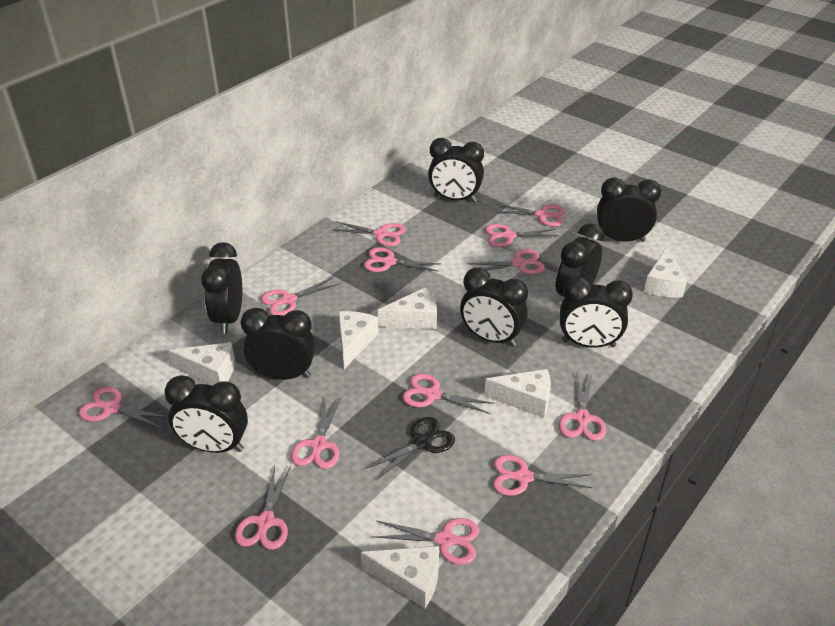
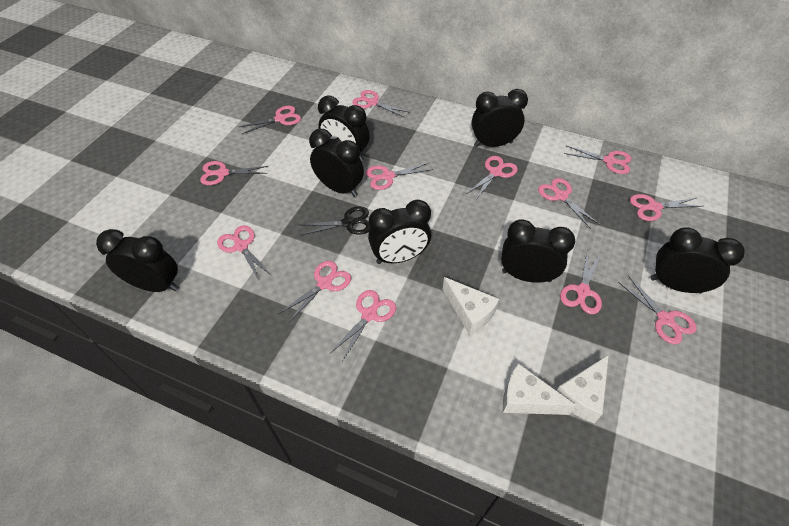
black clock: 8 -> 7
white cheese: 6 -> 3

